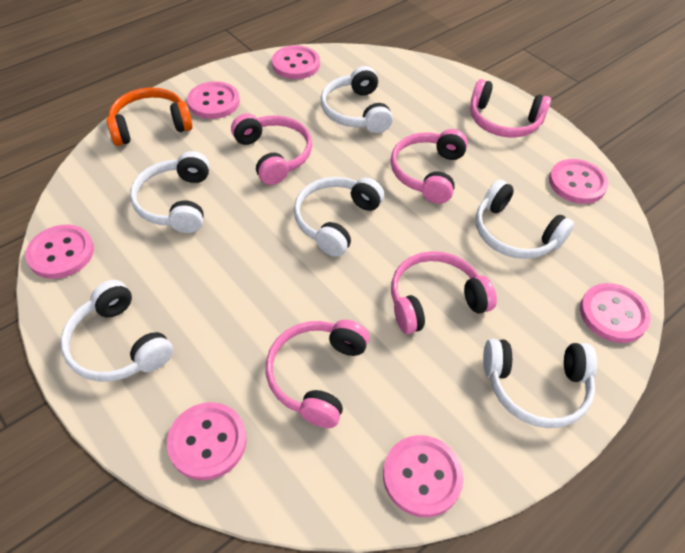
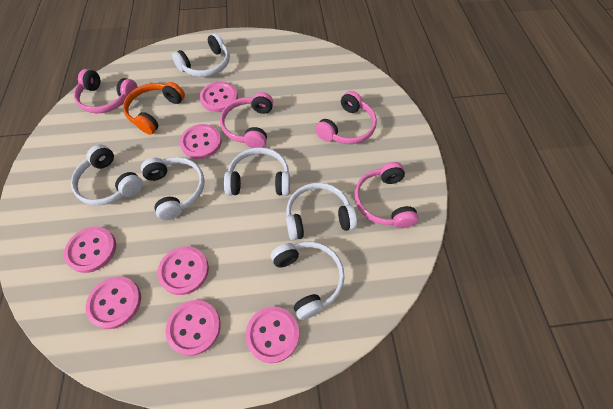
pink headphones: 5 -> 4

